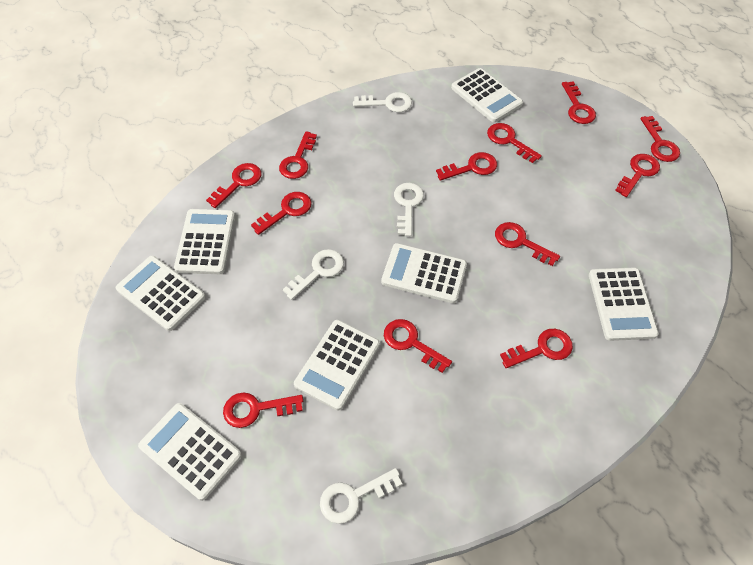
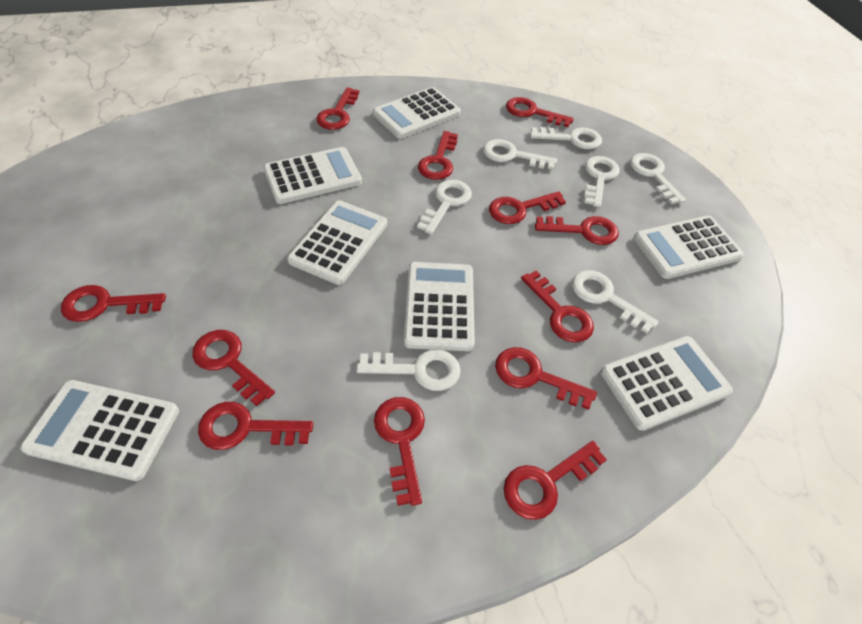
white key: 4 -> 7

